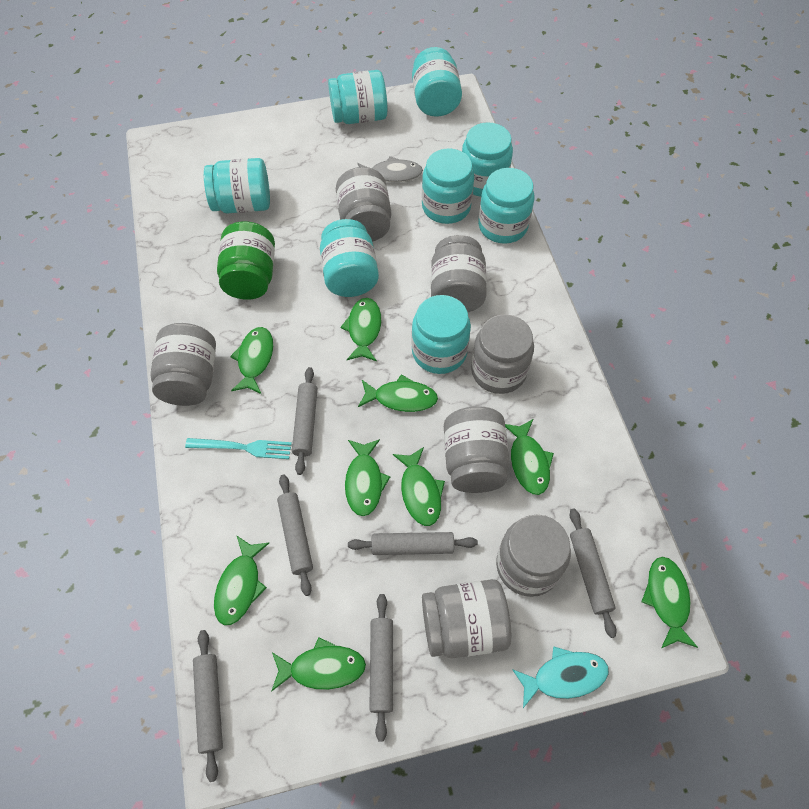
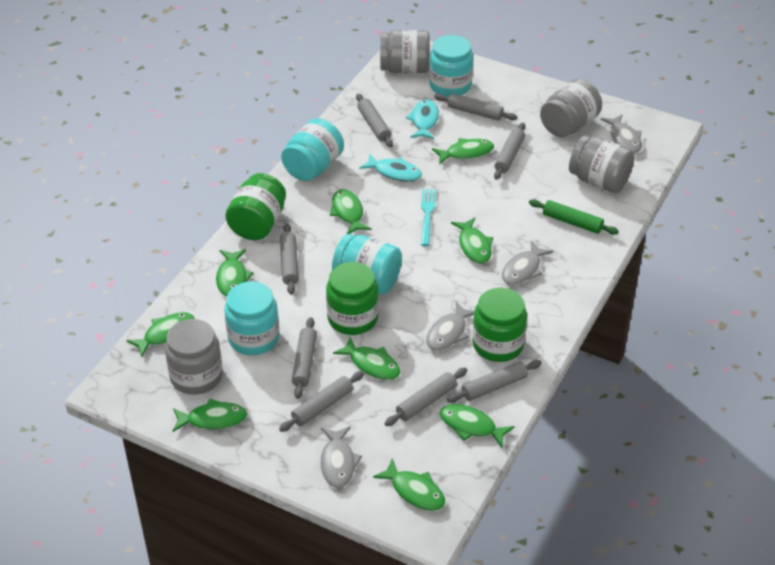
green jar: 1 -> 3
green rolling pin: 0 -> 1
grey fish: 1 -> 4
grey jar: 7 -> 4
grey rolling pin: 6 -> 8
turquoise fish: 1 -> 2
turquoise jar: 8 -> 4

